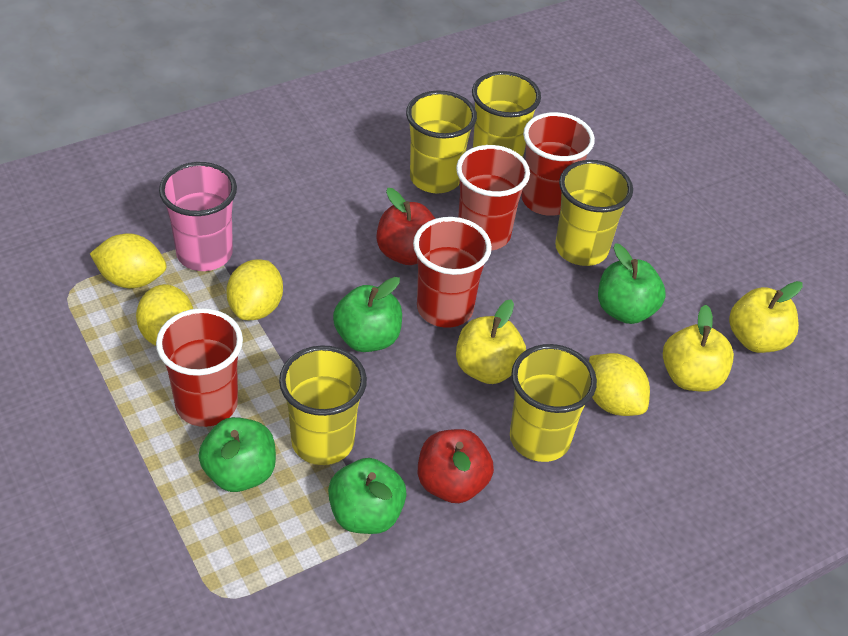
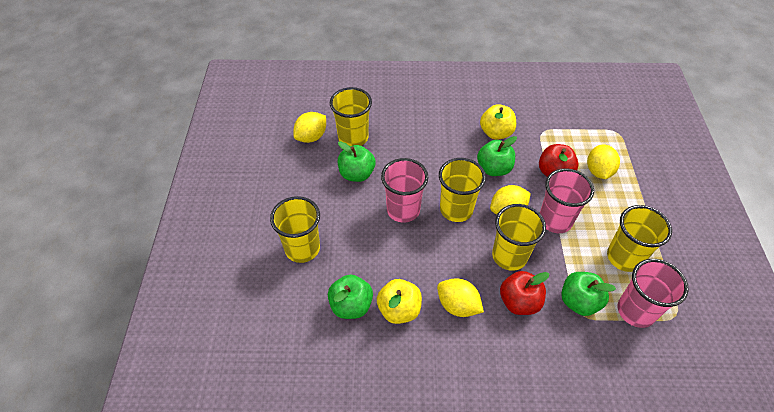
pink cup: 1 -> 3
red cup: 4 -> 0
yellow apple: 3 -> 2

